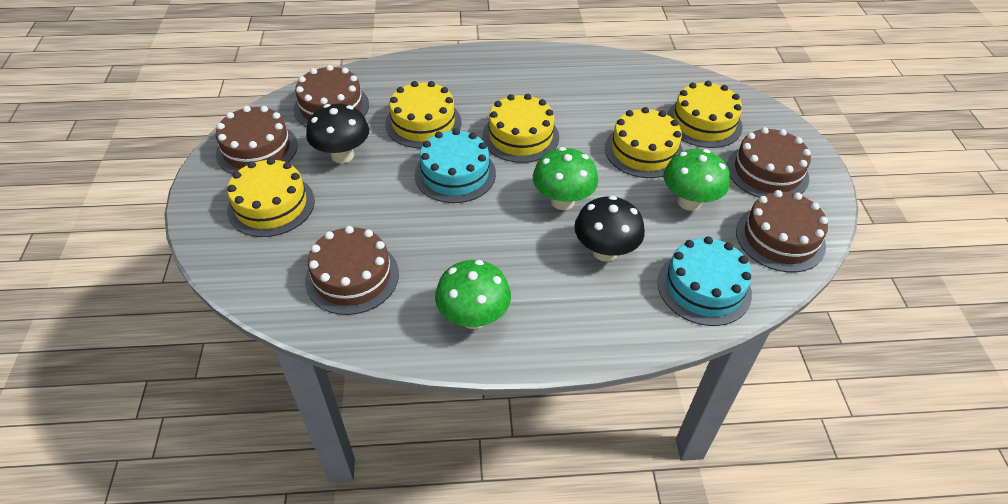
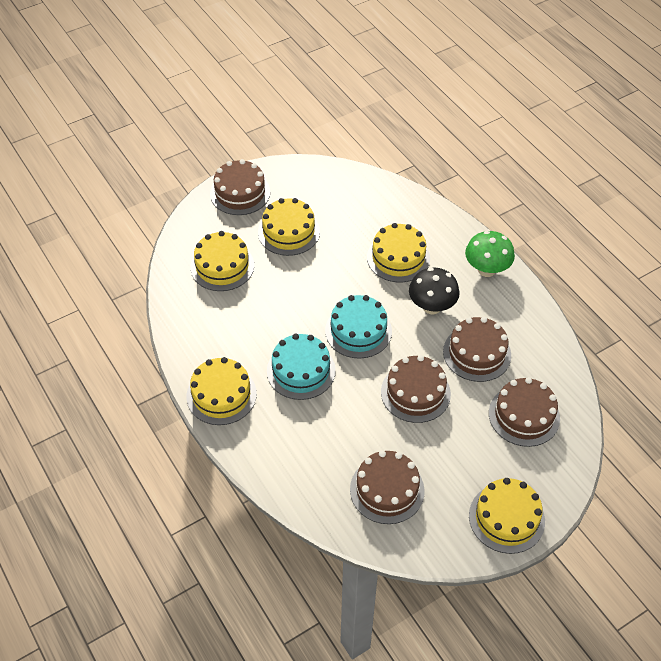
black mushroom: 2 -> 1
green mushroom: 3 -> 1

